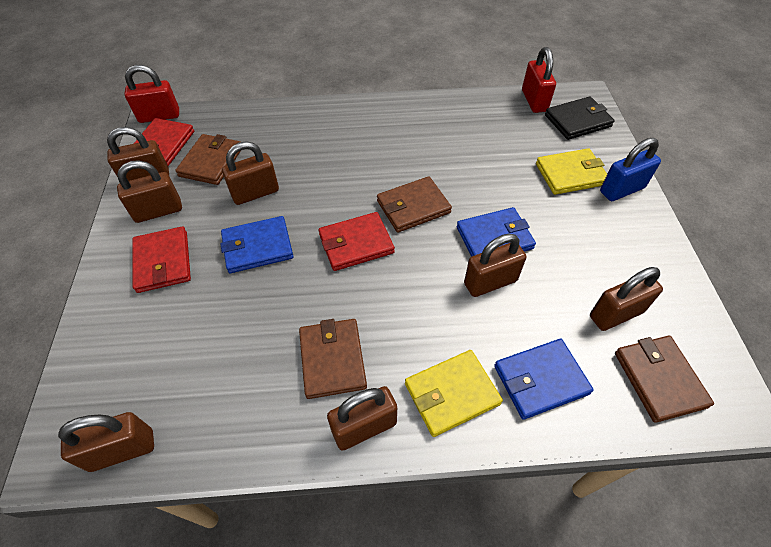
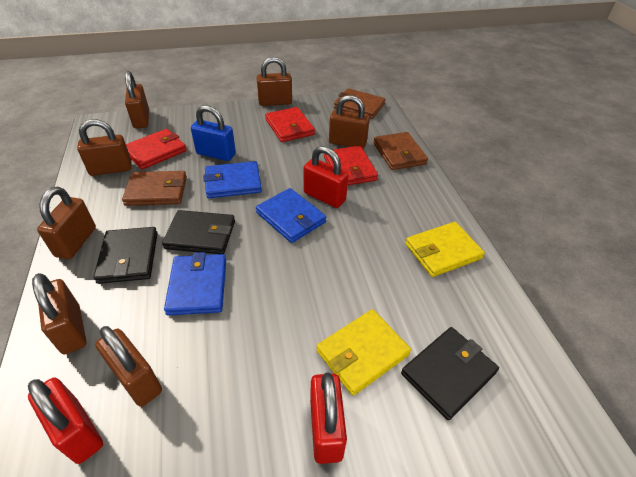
black wallet: 1 -> 3
brown wallet: 4 -> 3
red padlock: 2 -> 3

